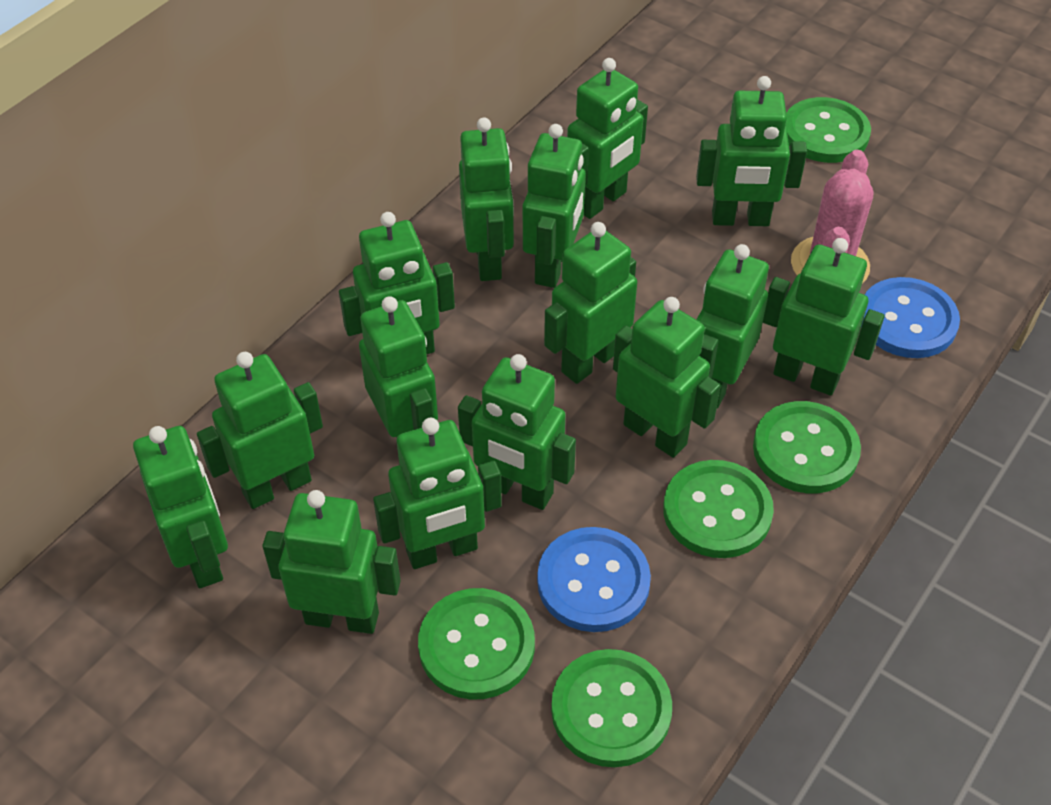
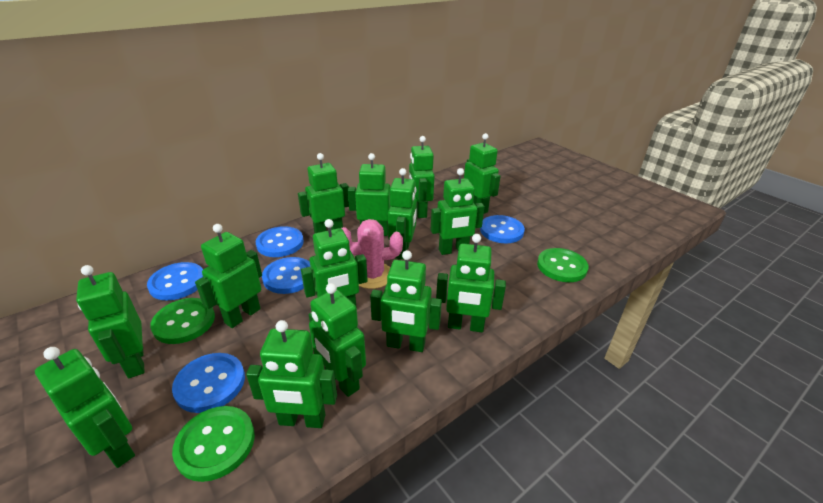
blue button: 2 -> 5
green button: 5 -> 3
green robot: 15 -> 14

